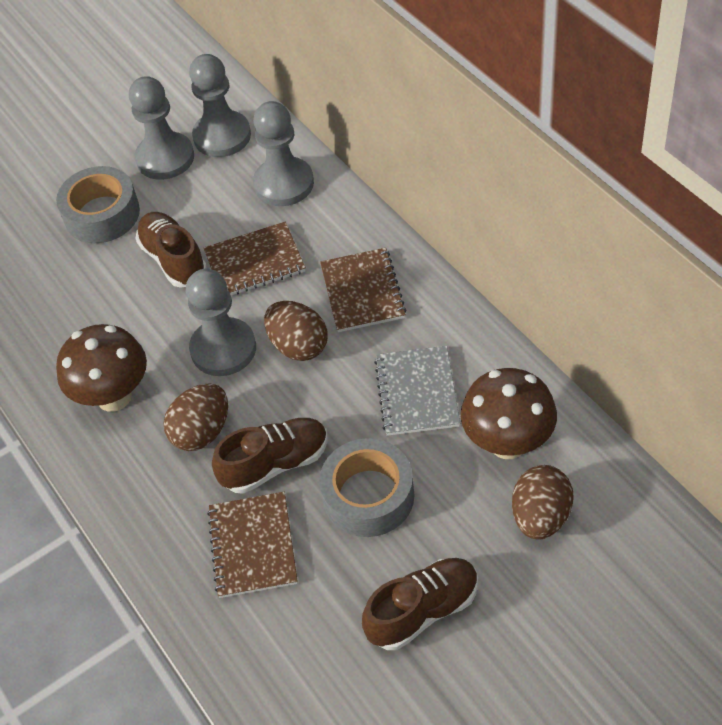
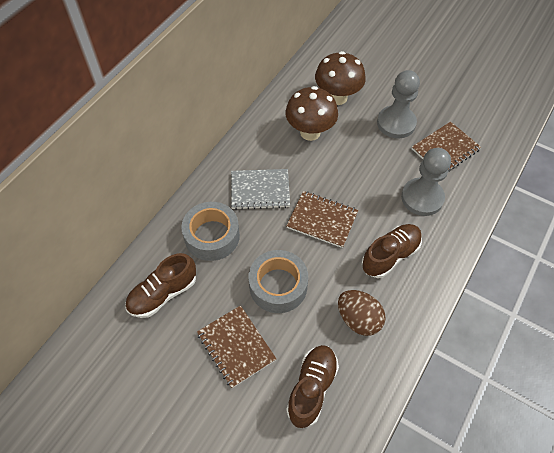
brown egg: 3 -> 1
grey pawn: 4 -> 2

